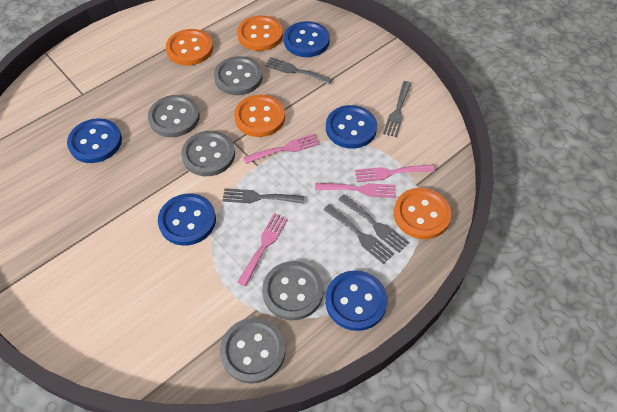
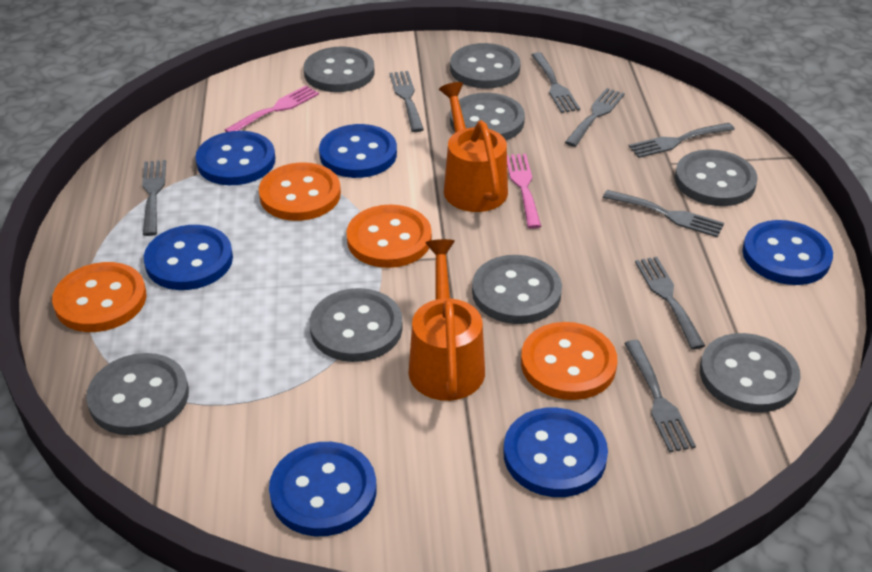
blue button: 5 -> 6
grey button: 5 -> 8
grey fork: 5 -> 8
orange watering can: 0 -> 2
pink fork: 4 -> 2

